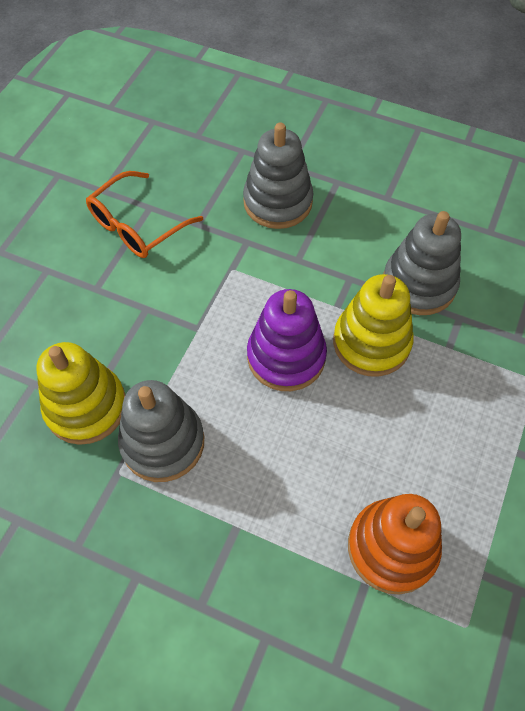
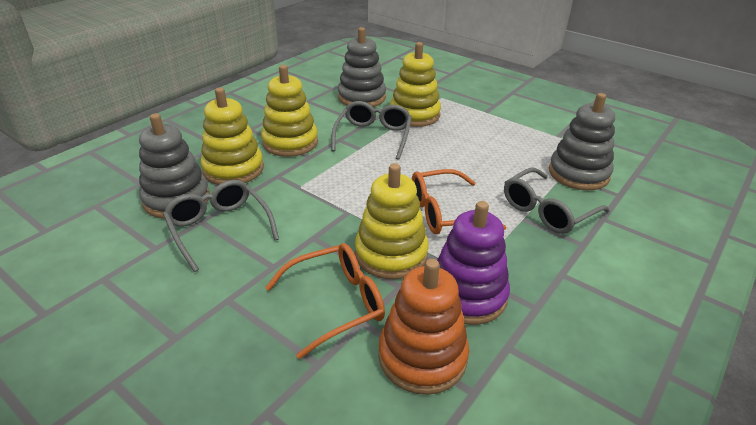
grey glasses: 0 -> 3
orange glasses: 1 -> 2
yellow stacking toy: 2 -> 4

